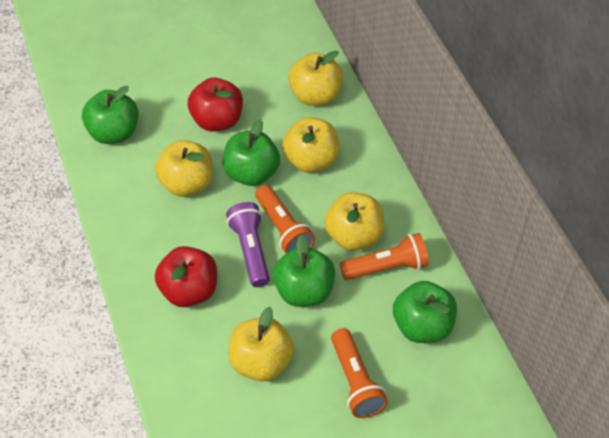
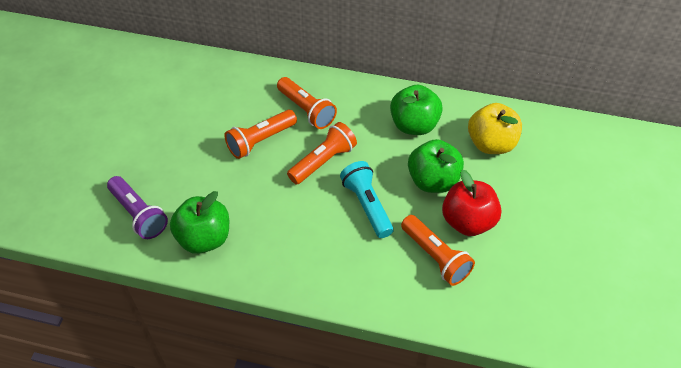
green apple: 4 -> 3
orange flashlight: 3 -> 4
red apple: 2 -> 1
turquoise flashlight: 0 -> 1
yellow apple: 5 -> 1

